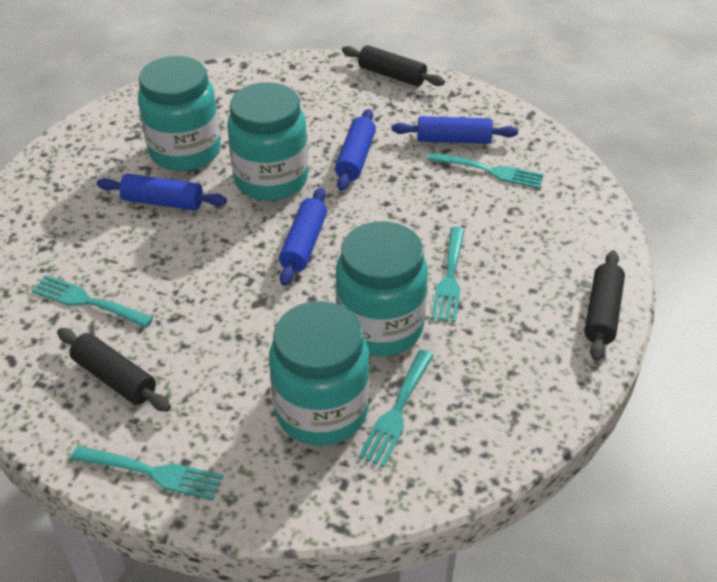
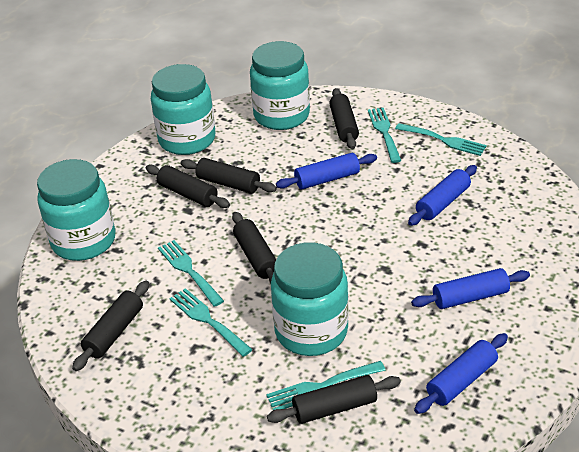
black rolling pin: 3 -> 6

